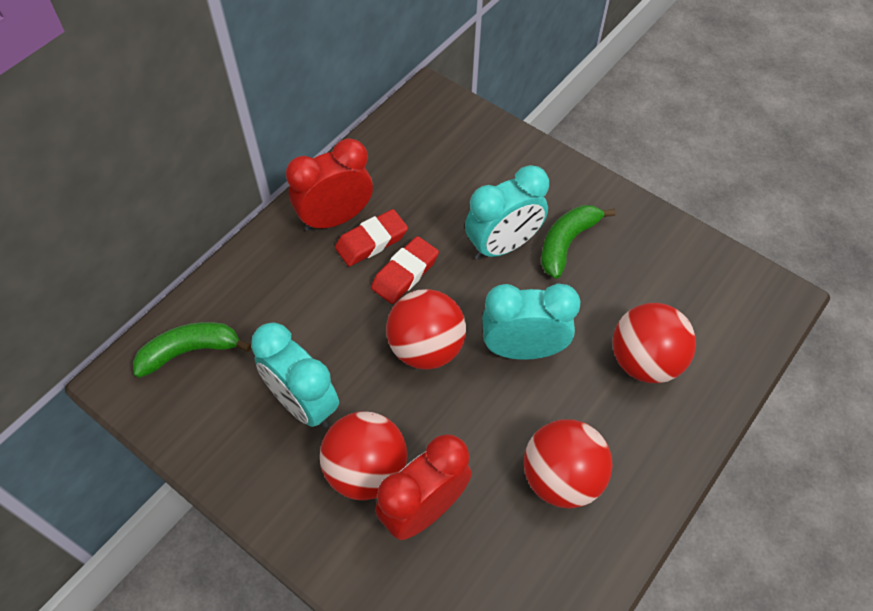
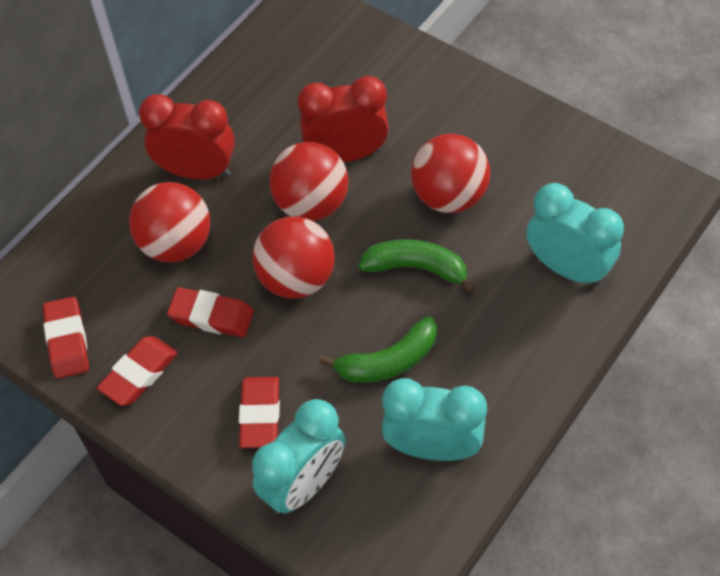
red eraser: 2 -> 4

